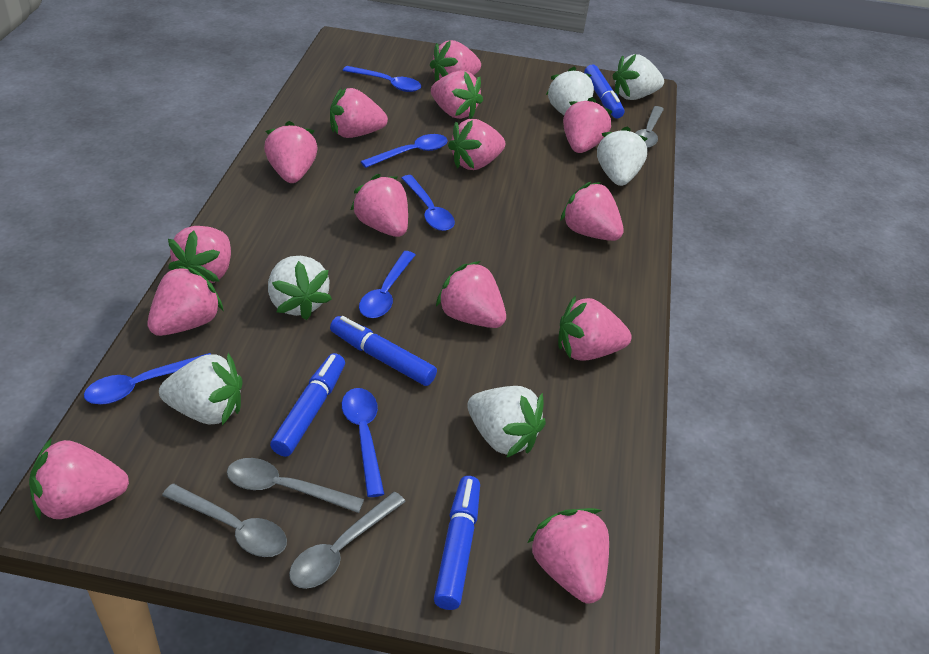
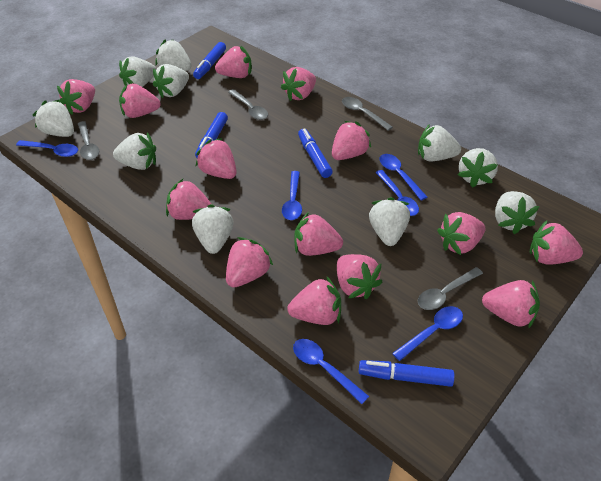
white strawberry: 6 -> 10

